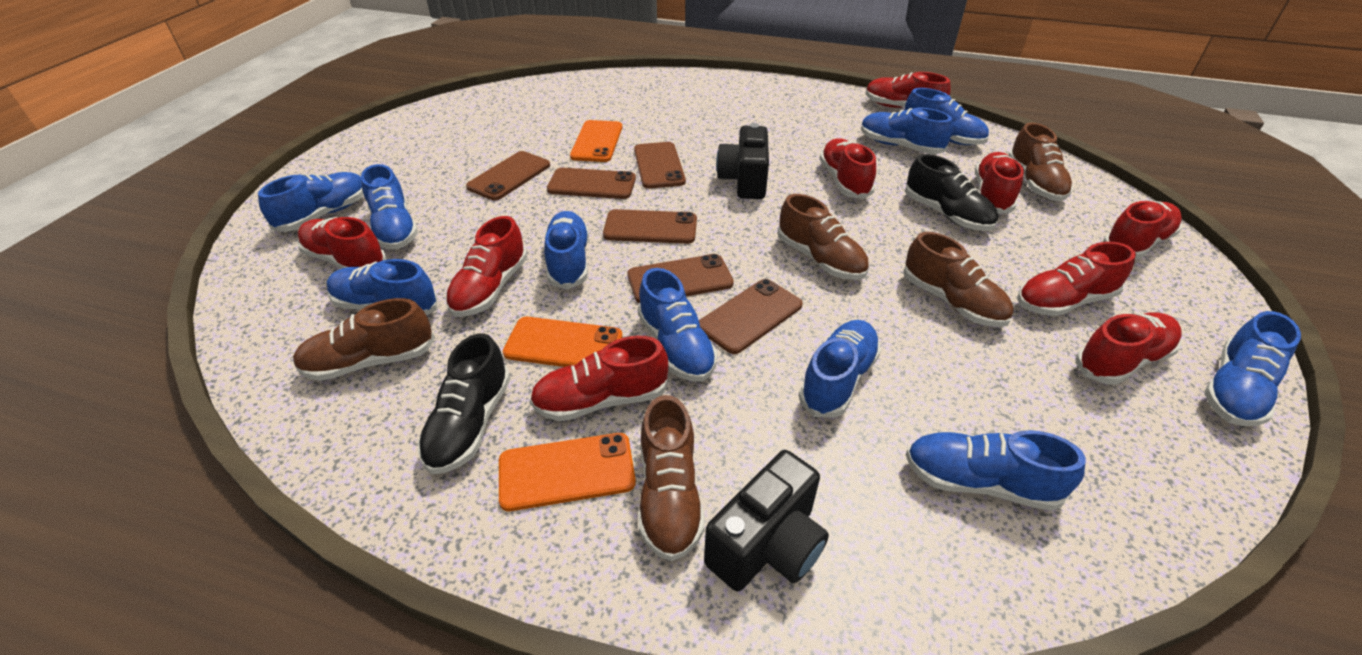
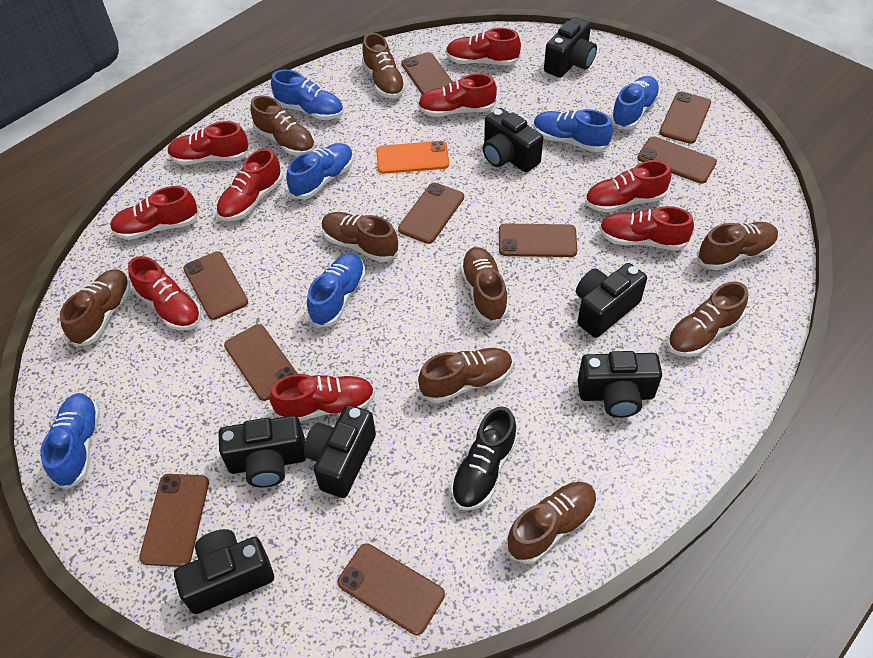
black camera: 2 -> 7
black shoe: 2 -> 1
blue shoe: 10 -> 6
brown phone: 6 -> 9
brown shoe: 5 -> 9
orange phone: 3 -> 1

